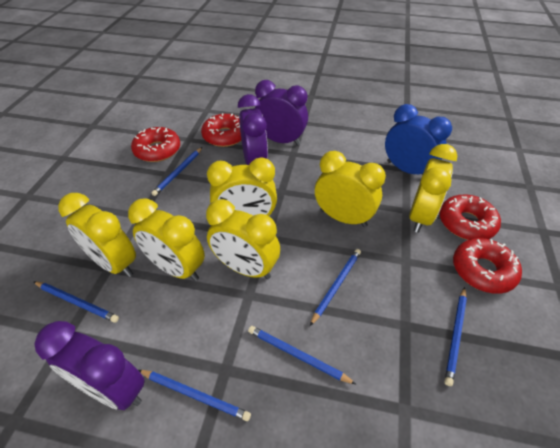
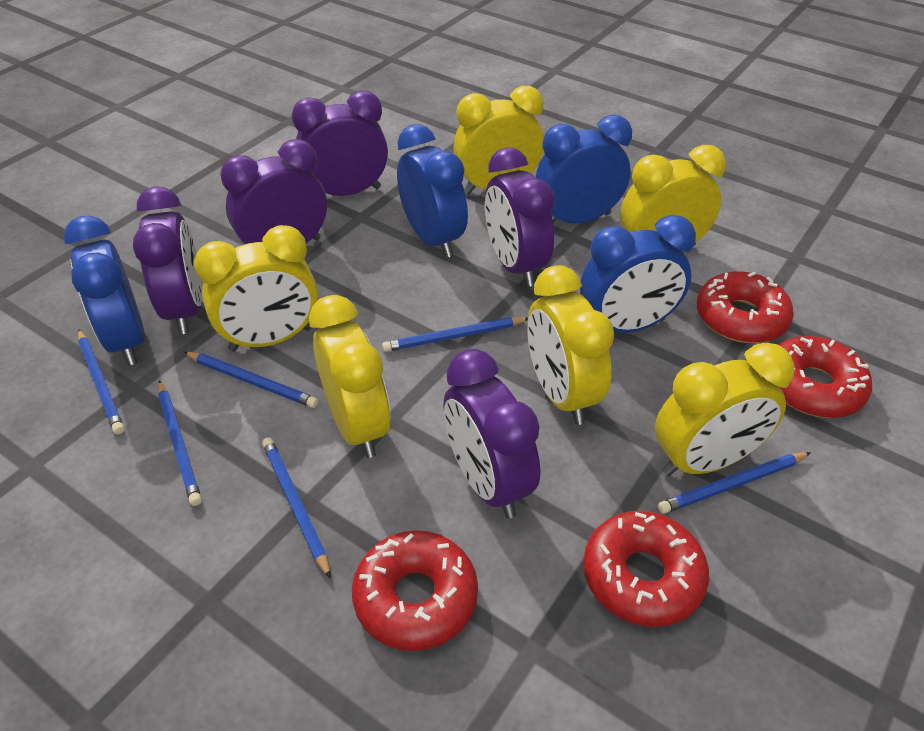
blue clock: 1 -> 4
purple clock: 3 -> 5

